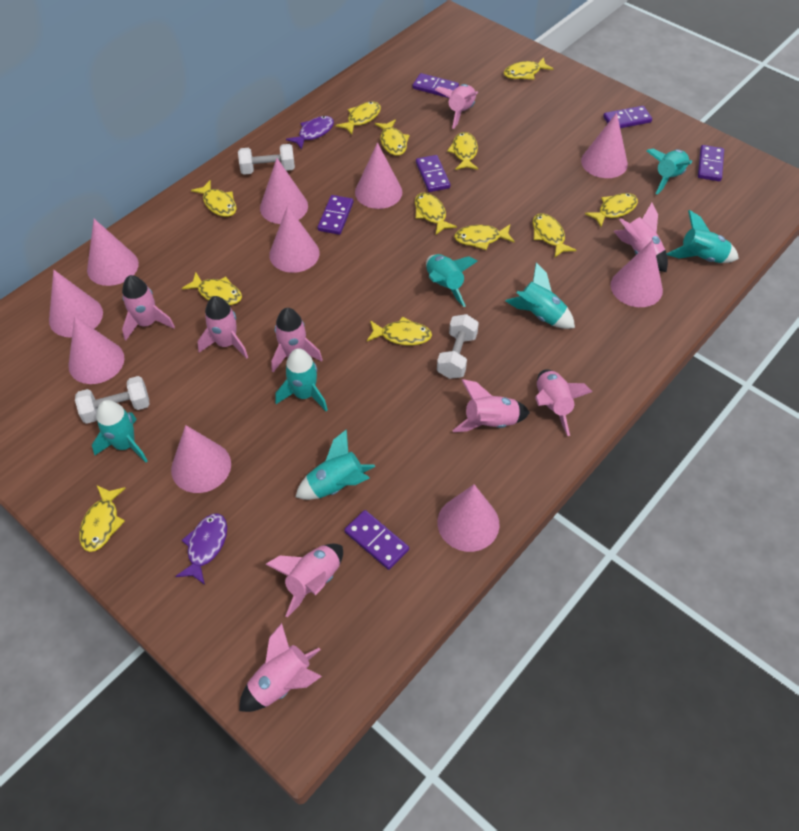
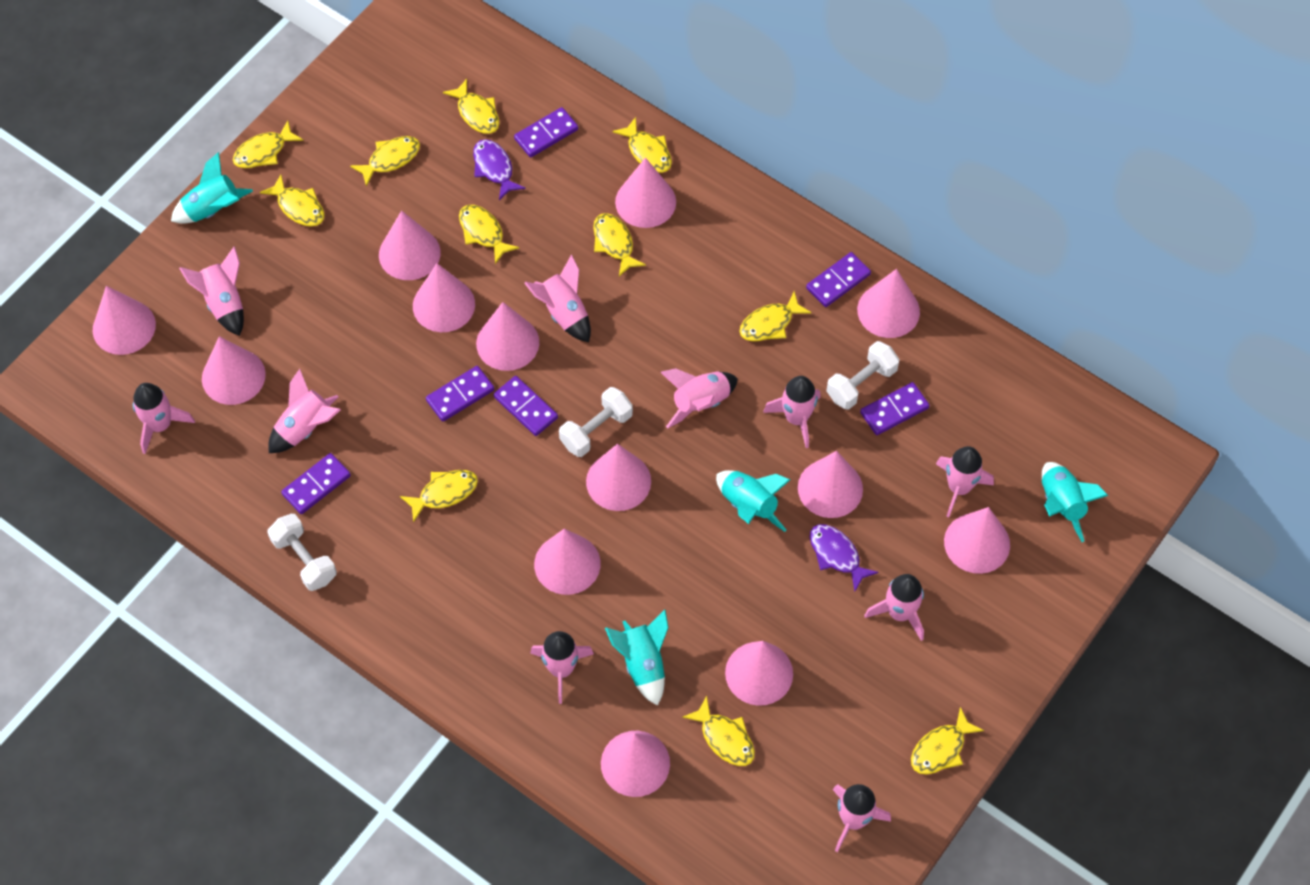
pink cone: 10 -> 13
pink rocket: 9 -> 10
turquoise rocket: 7 -> 4
yellow fish: 12 -> 11

